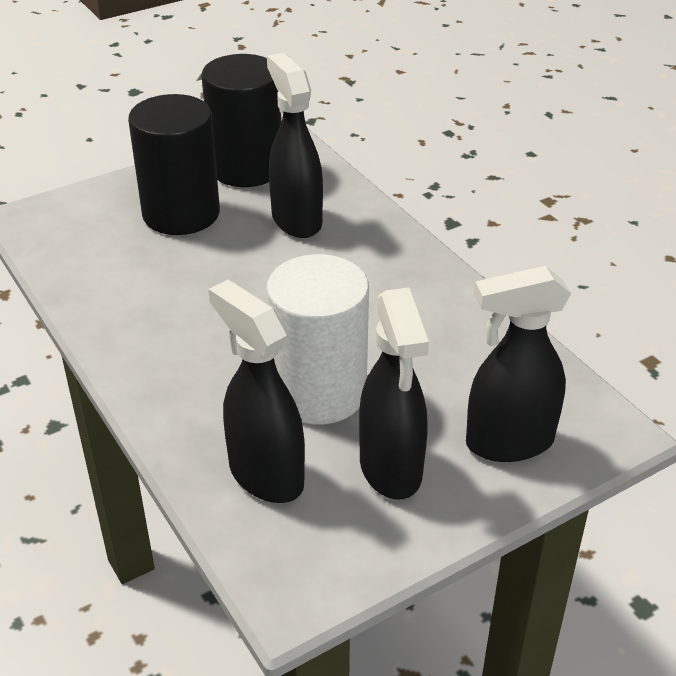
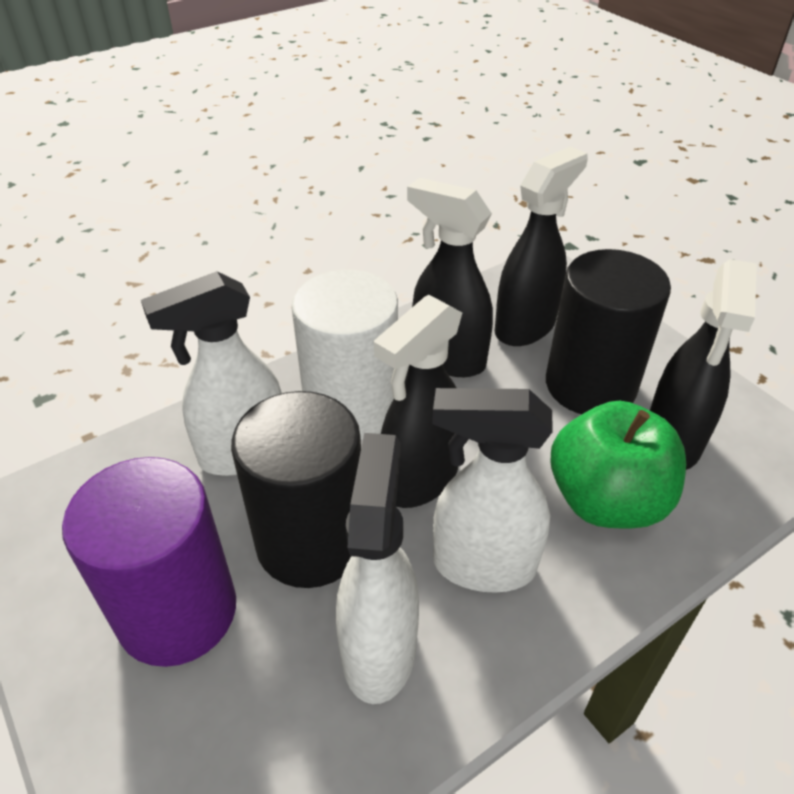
green apple: 0 -> 1
purple cylinder: 0 -> 1
white spray bottle: 0 -> 3

